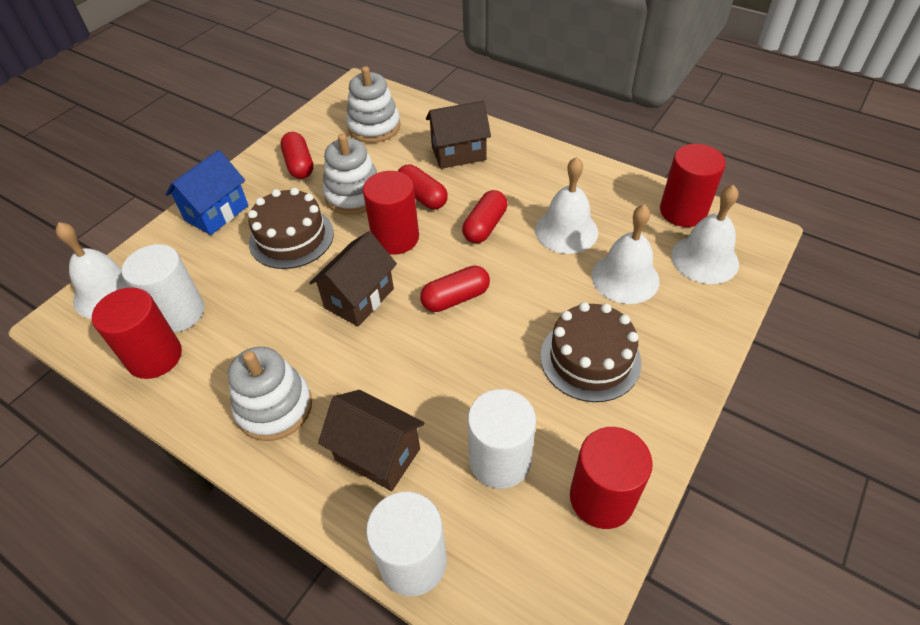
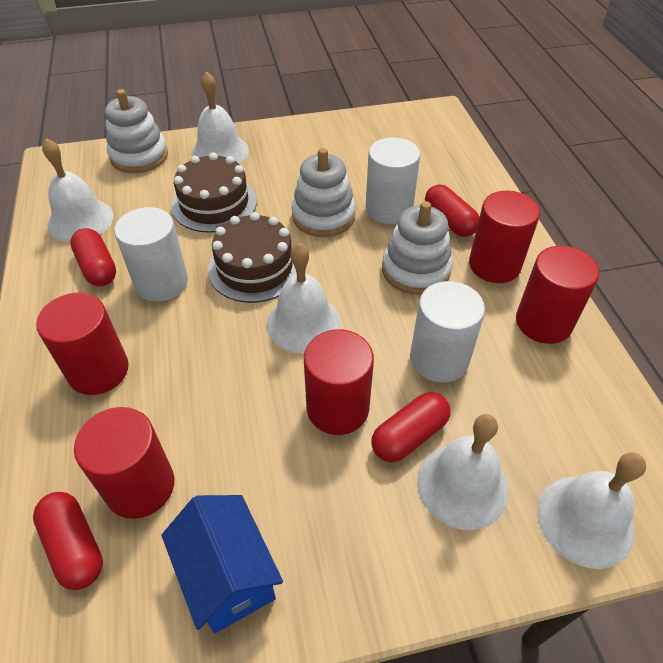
brown house: 3 -> 0
red cylinder: 4 -> 5
white bell: 4 -> 5

